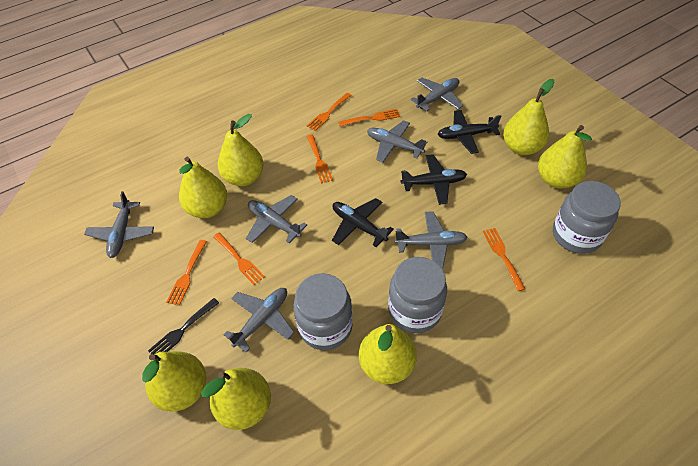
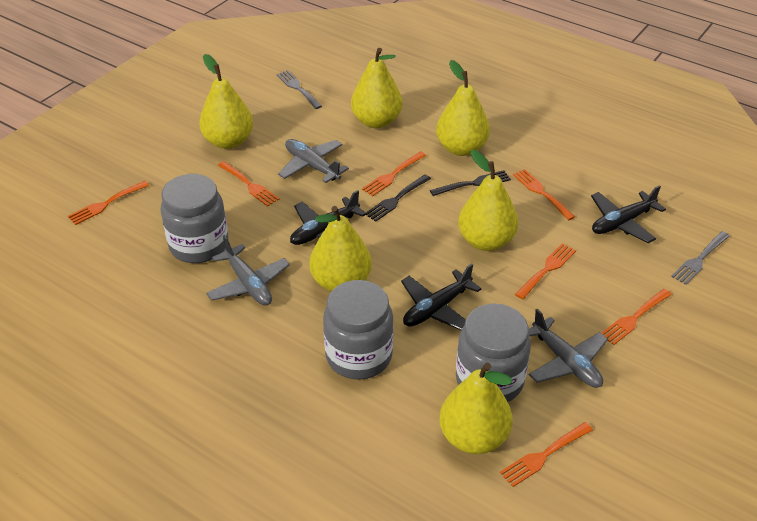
black fork: 1 -> 2
grey fork: 0 -> 2
grey plane: 6 -> 3
orange fork: 6 -> 7
yellow pear: 7 -> 6

